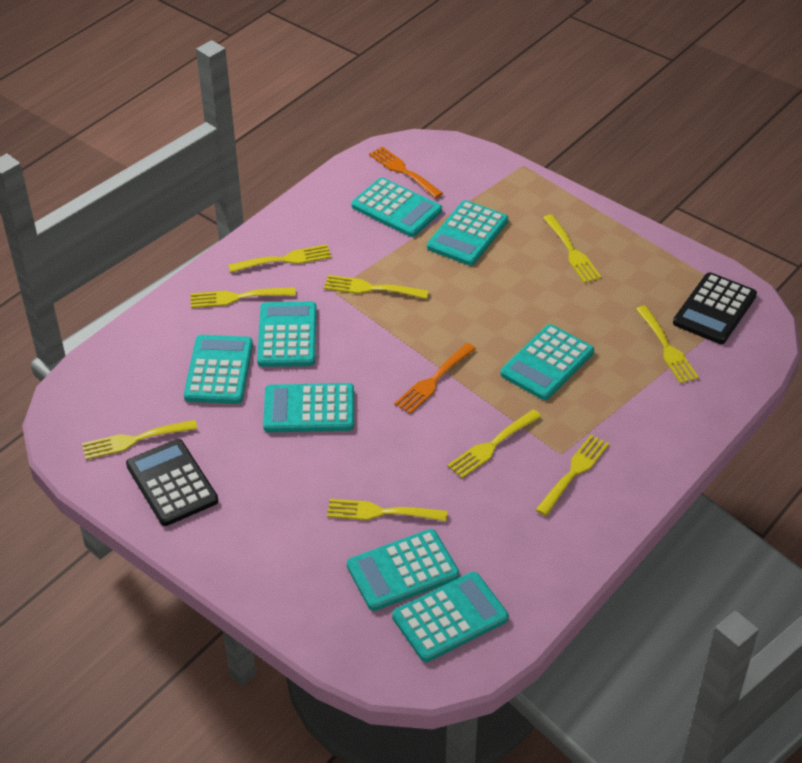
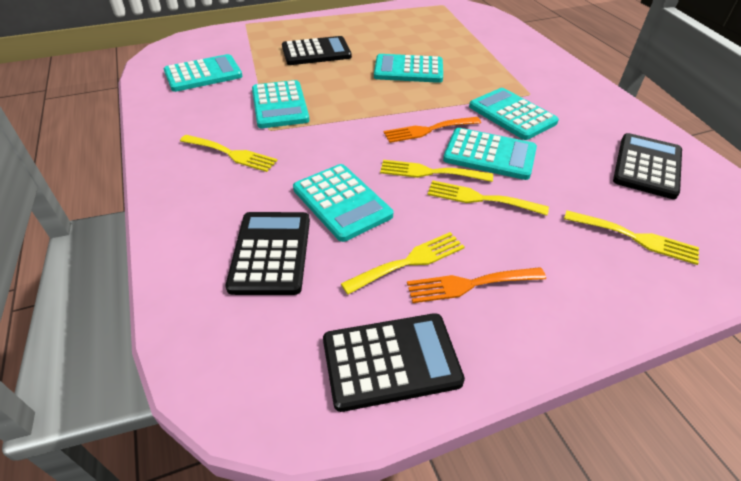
black calculator: 2 -> 4
turquoise calculator: 8 -> 6
yellow fork: 9 -> 5

